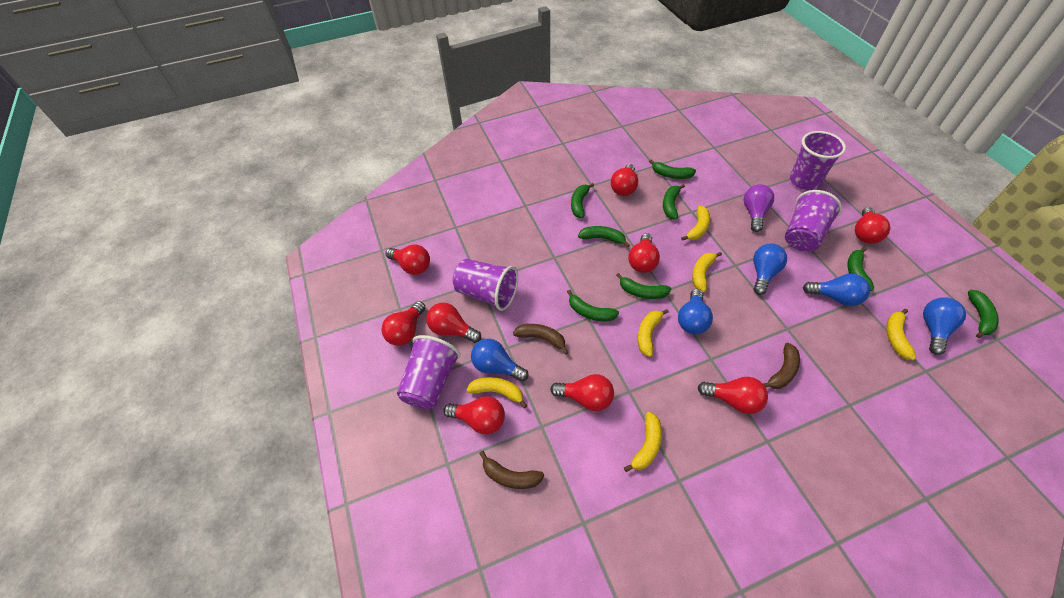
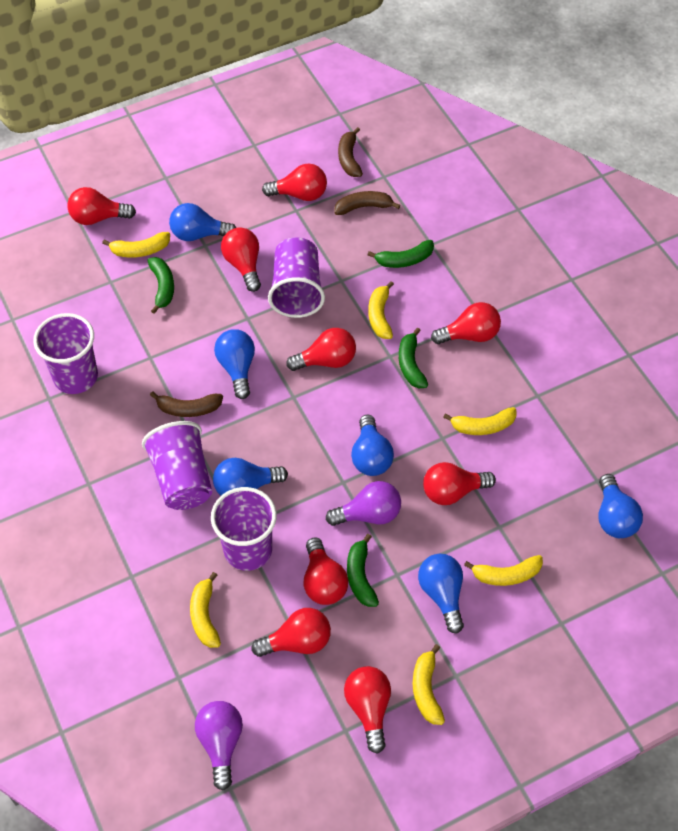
blue light bulb: 5 -> 6
green banana: 8 -> 4
purple light bulb: 1 -> 2

